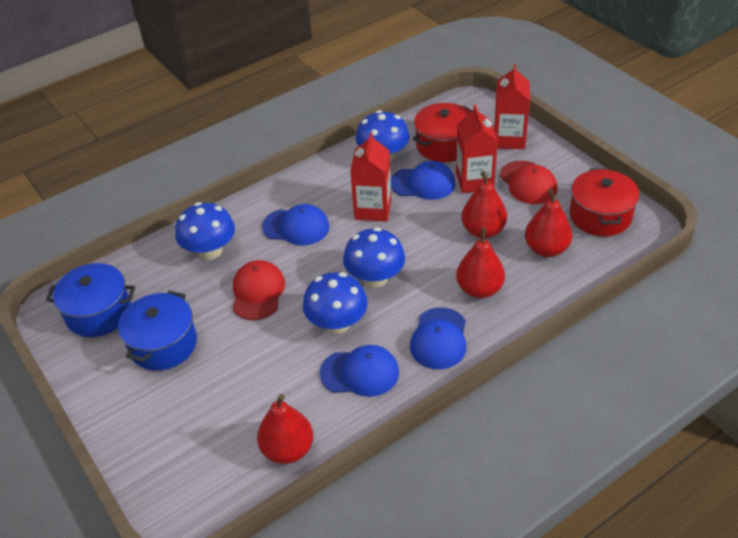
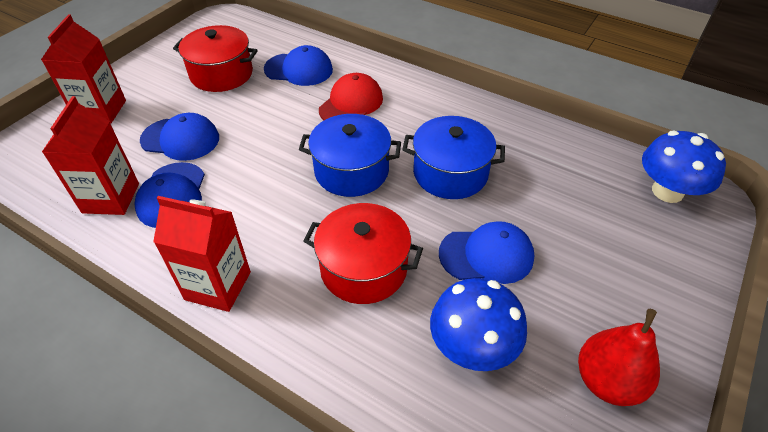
blue mushroom: 4 -> 2
red cap: 2 -> 1
red pear: 4 -> 1

